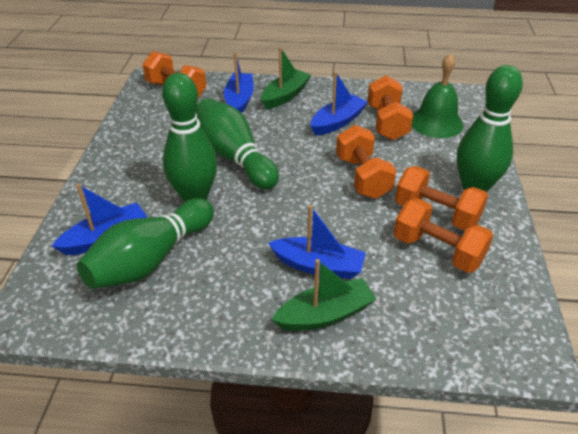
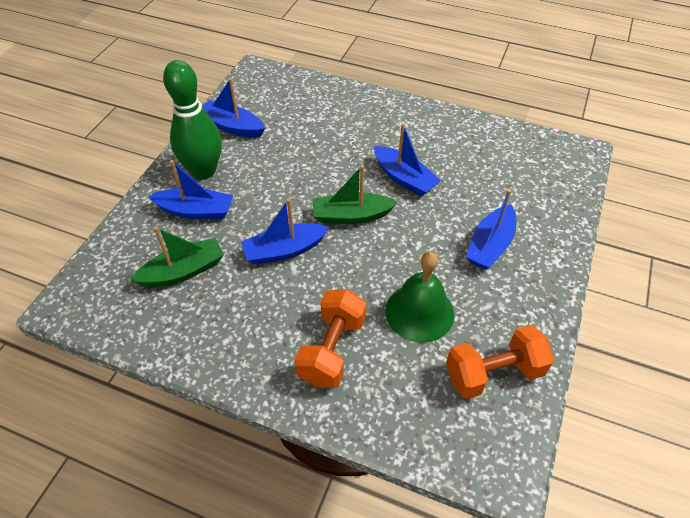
blue boat: 4 -> 5
green bowling pin: 4 -> 1
orange dumbbell: 5 -> 2

